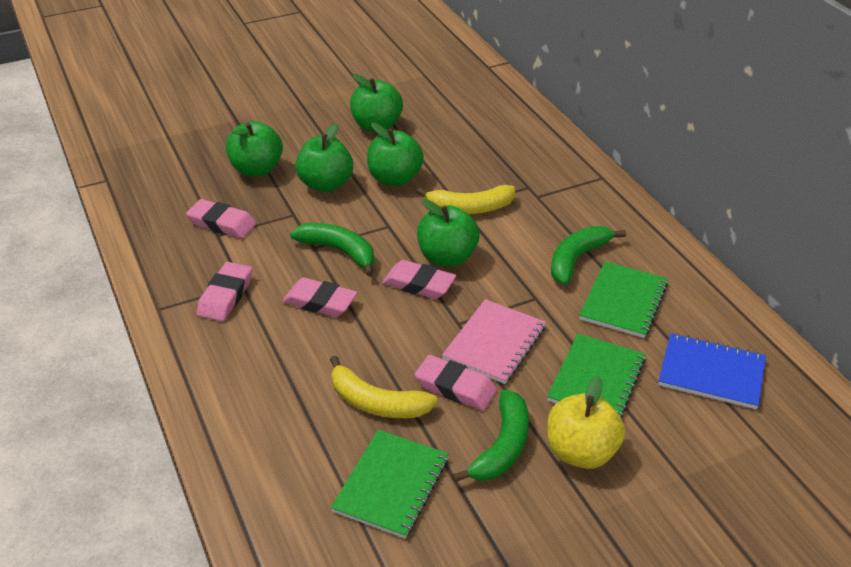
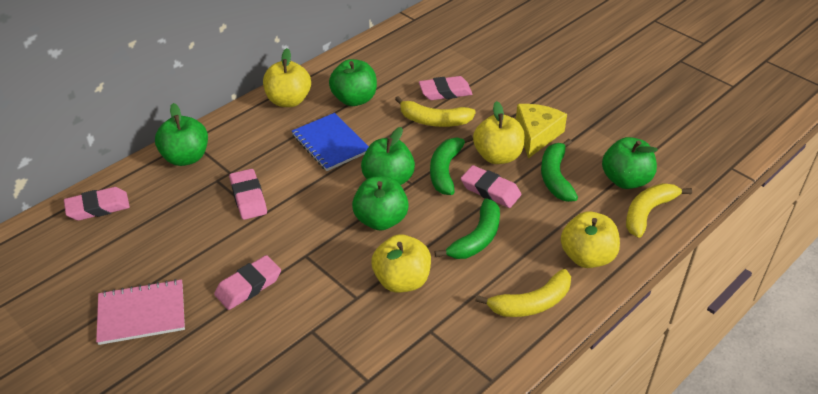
green notebook: 3 -> 0
yellow apple: 1 -> 4
yellow banana: 2 -> 3
yellow cheese: 0 -> 1

